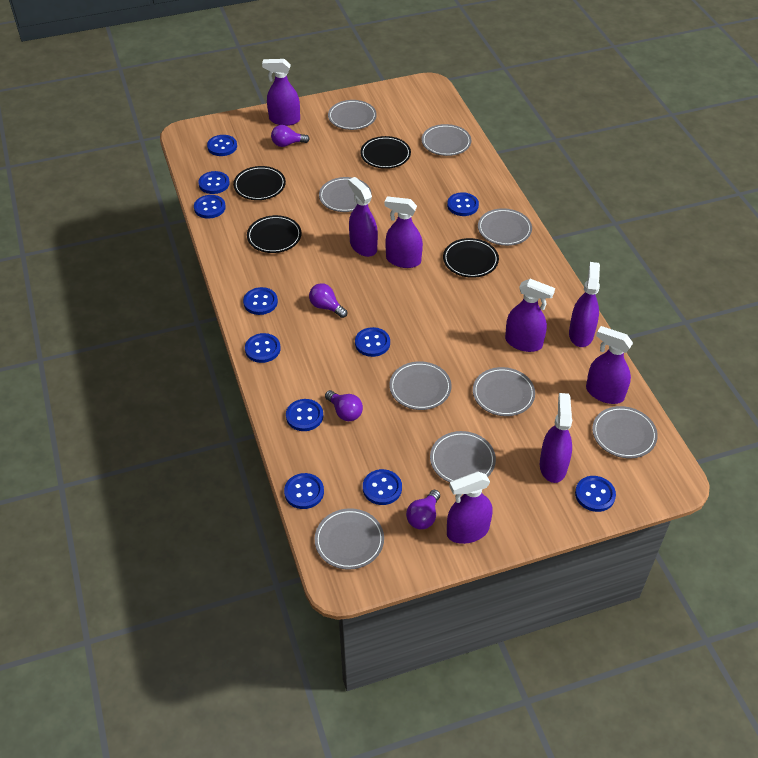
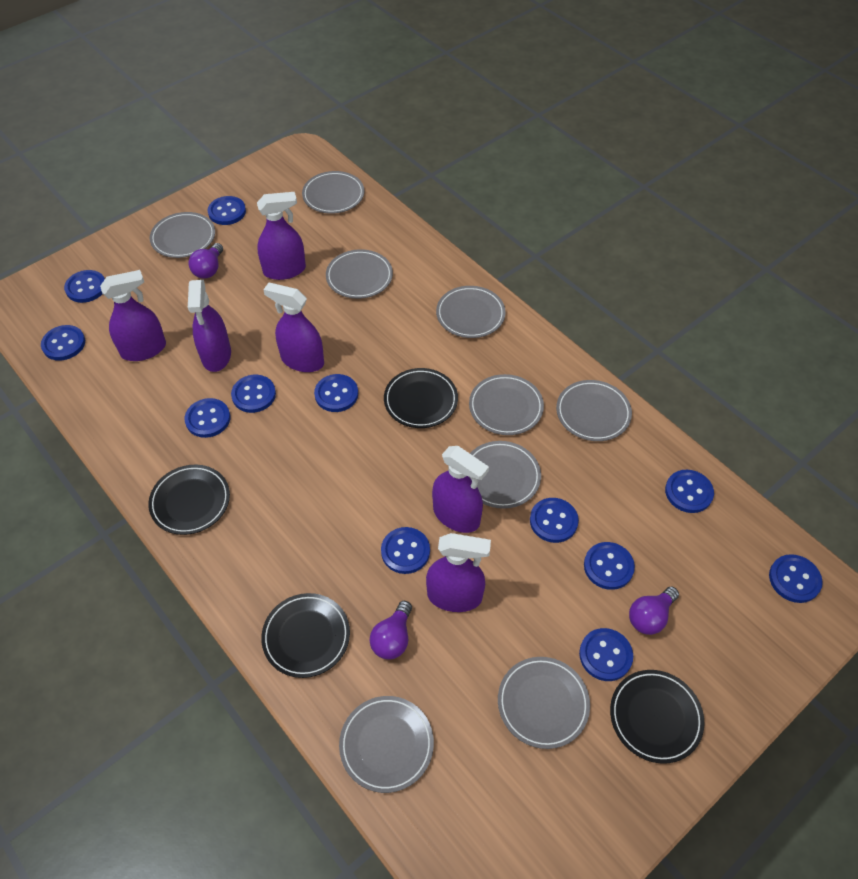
blue button: 11 -> 12
purple light bulb: 4 -> 3
purple spray bottle: 8 -> 6

